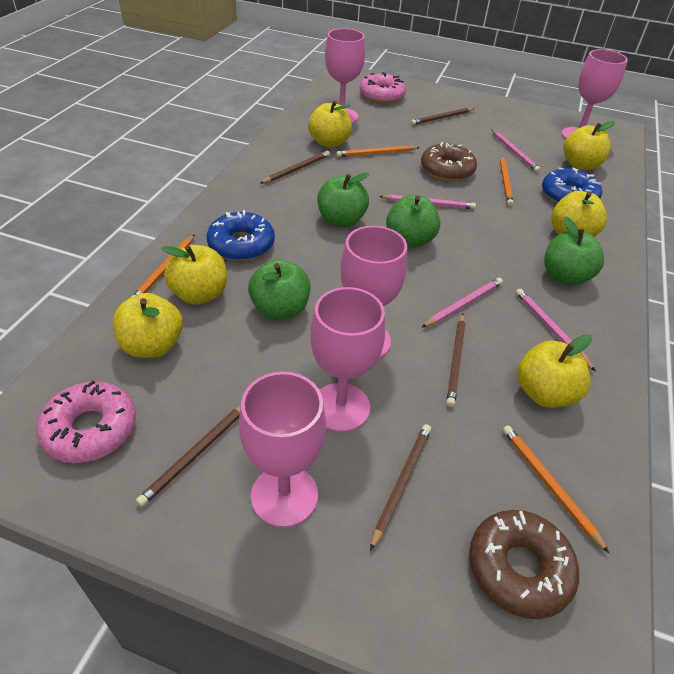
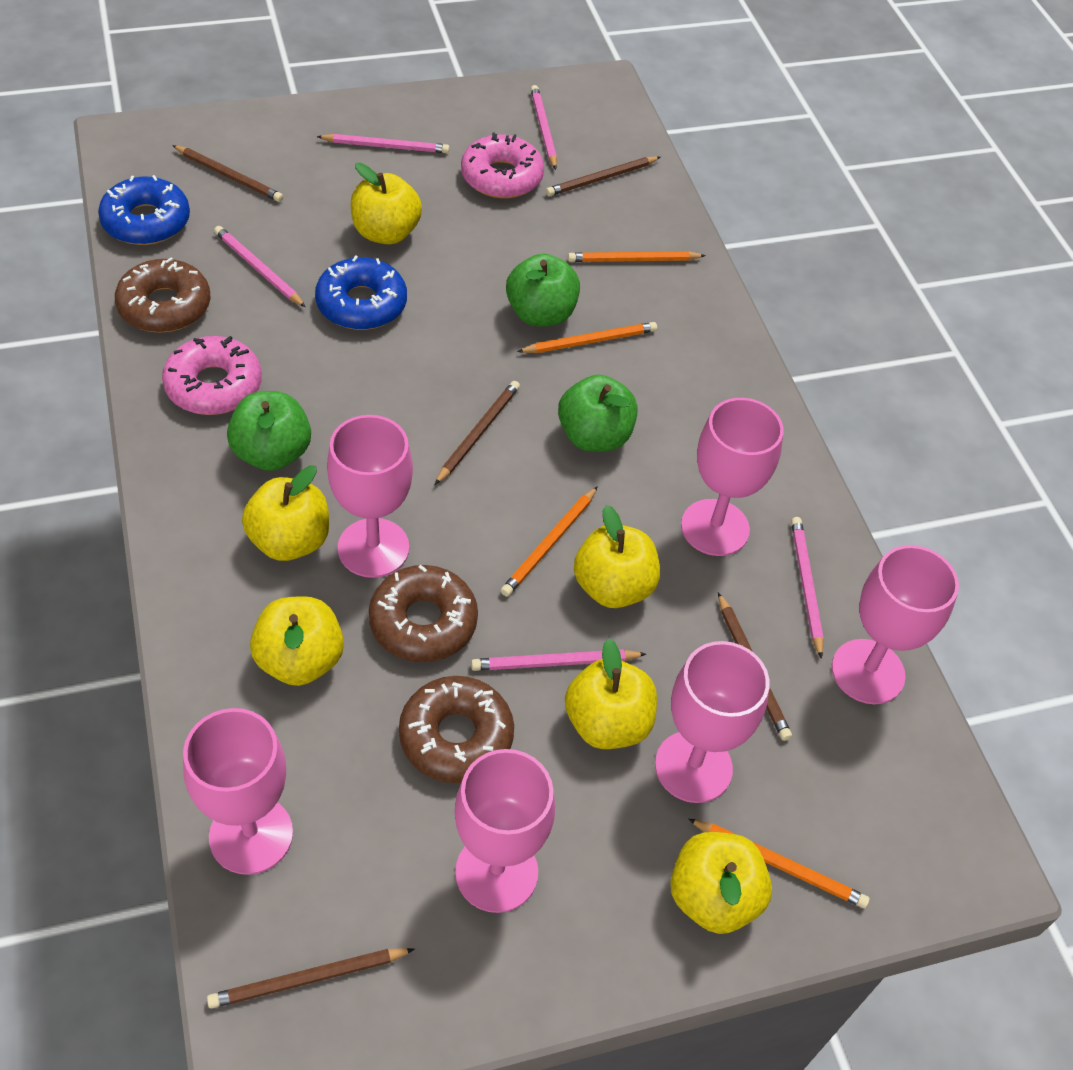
brown donut: 2 -> 3
green apple: 4 -> 3
pink goblet: 5 -> 6
pink pencil: 4 -> 5

